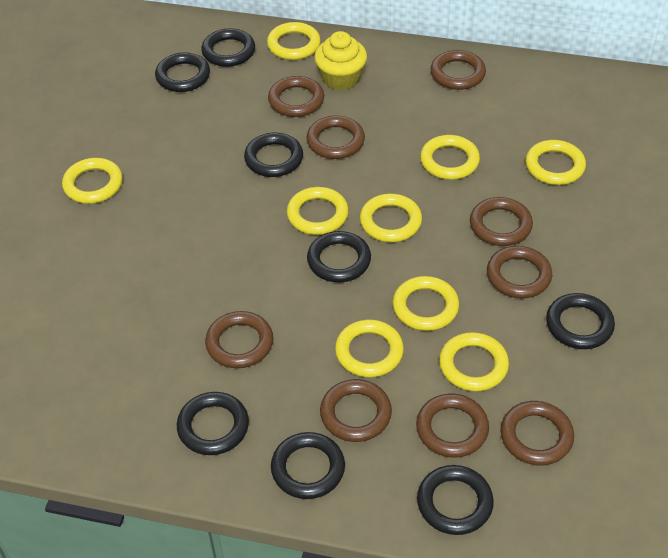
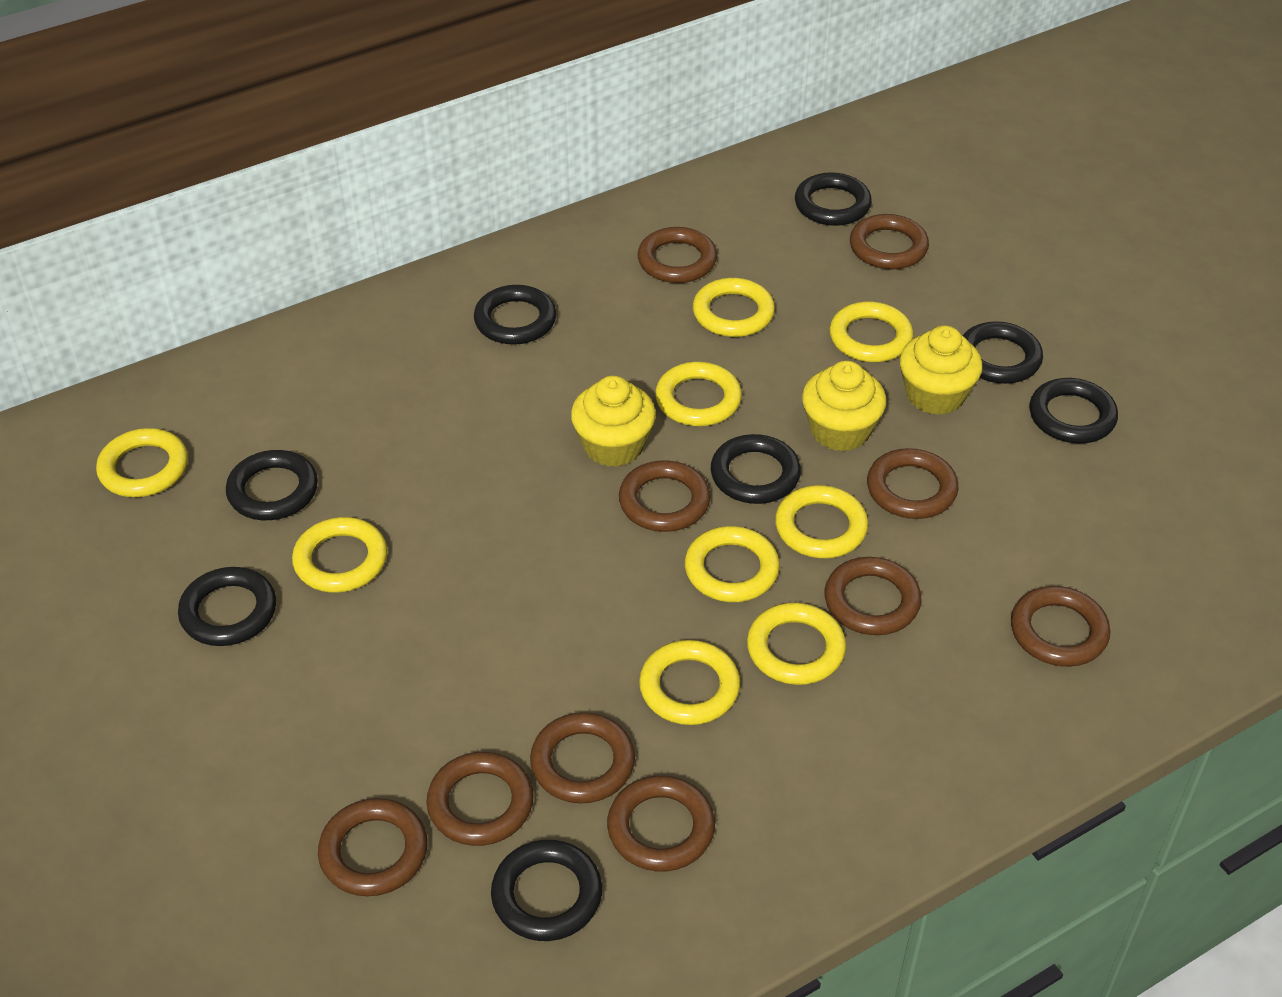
brown ring: 9 -> 10
yellow cupcake: 1 -> 3

